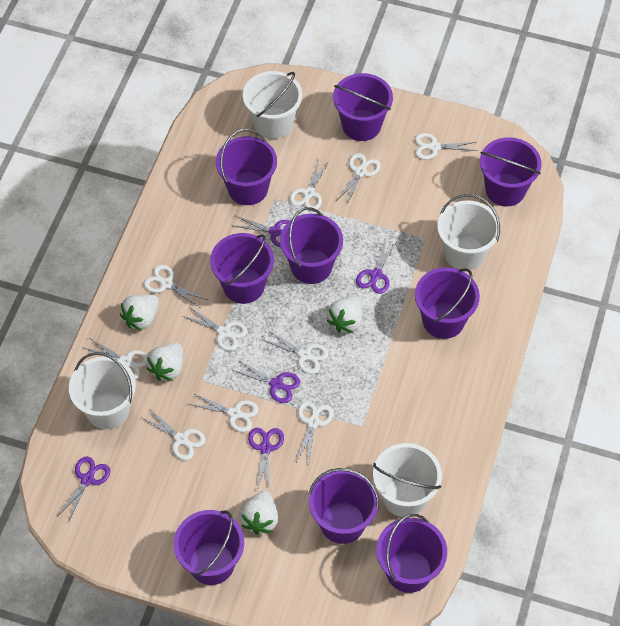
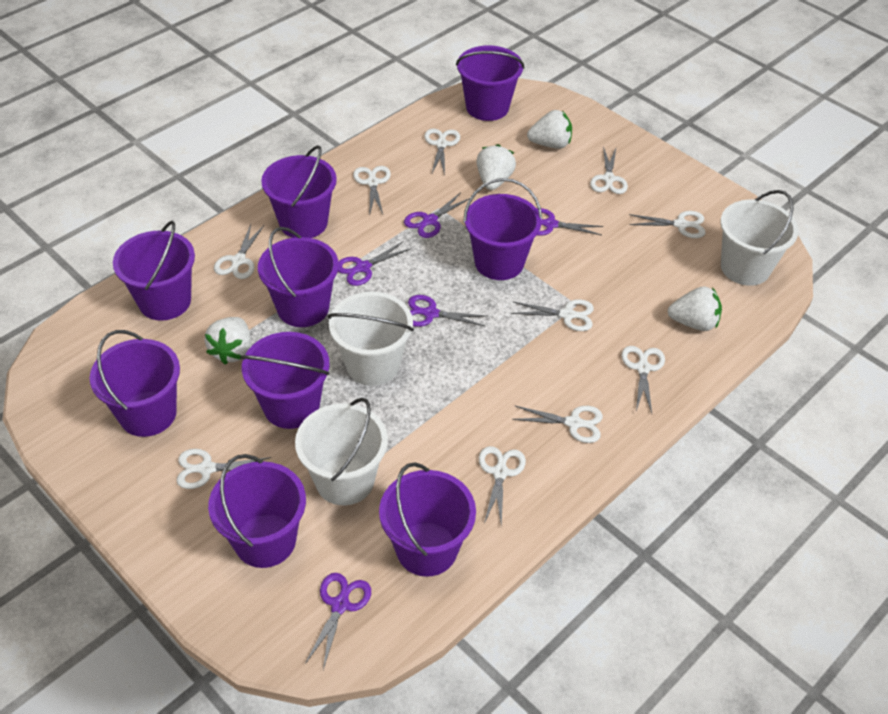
white bucket: 4 -> 3

